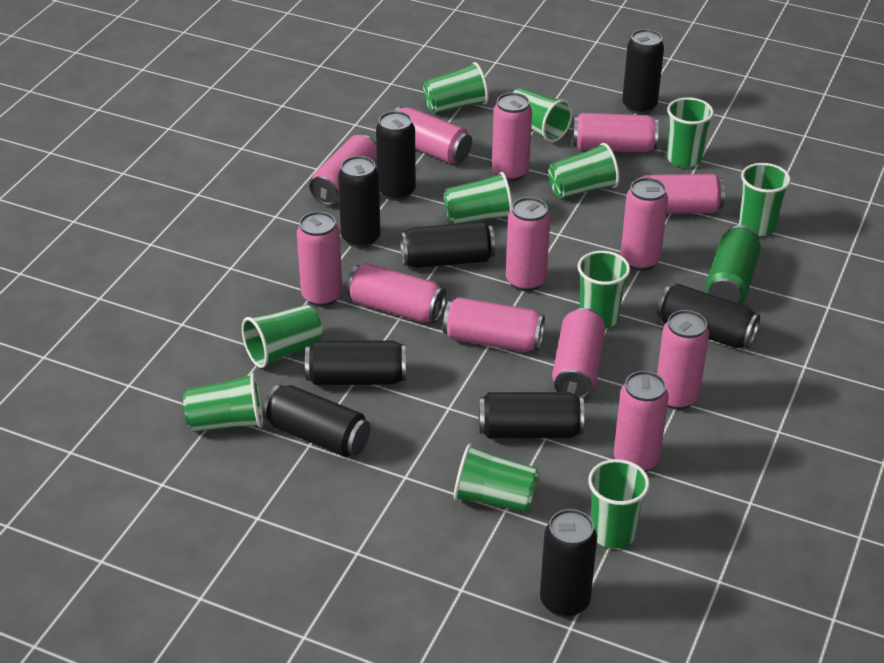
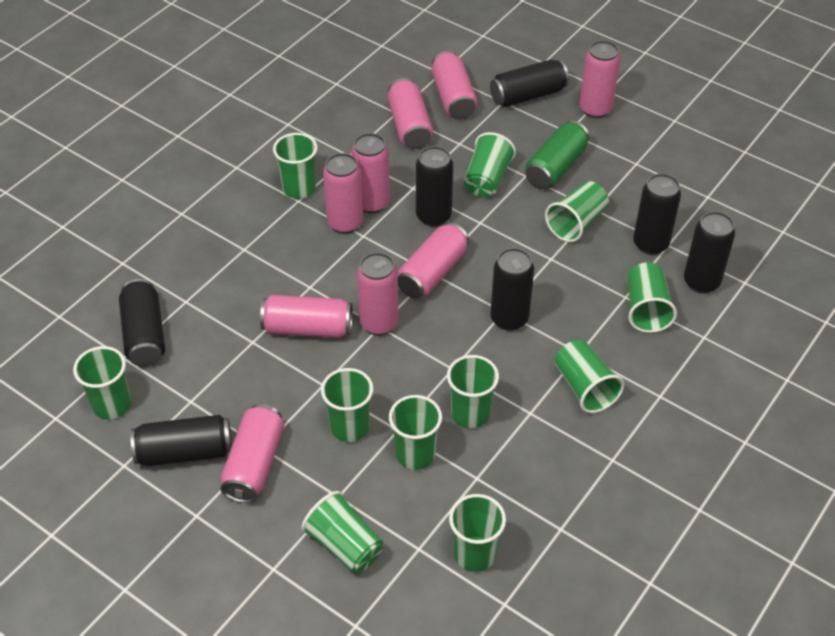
black can: 9 -> 7
pink can: 13 -> 9

